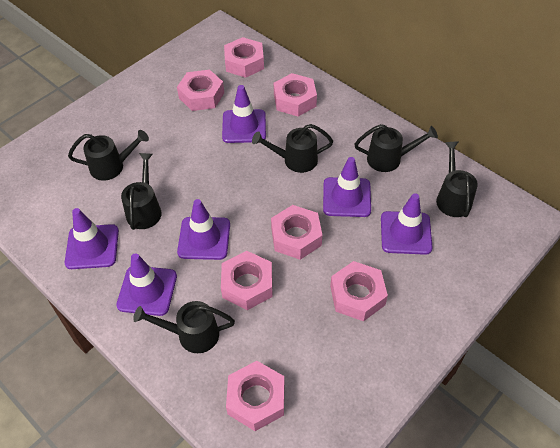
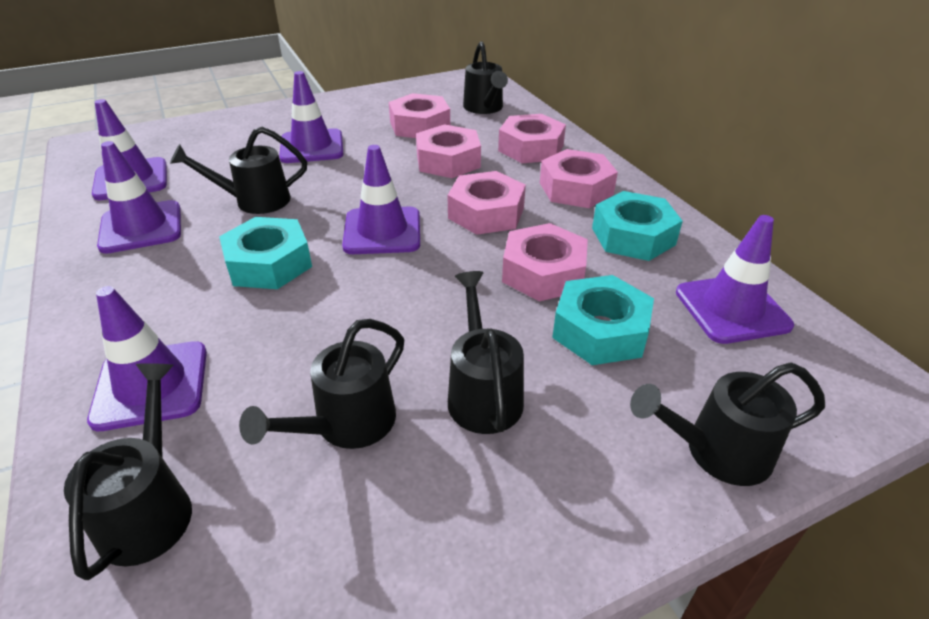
pink nut: 7 -> 6
turquoise nut: 0 -> 3

